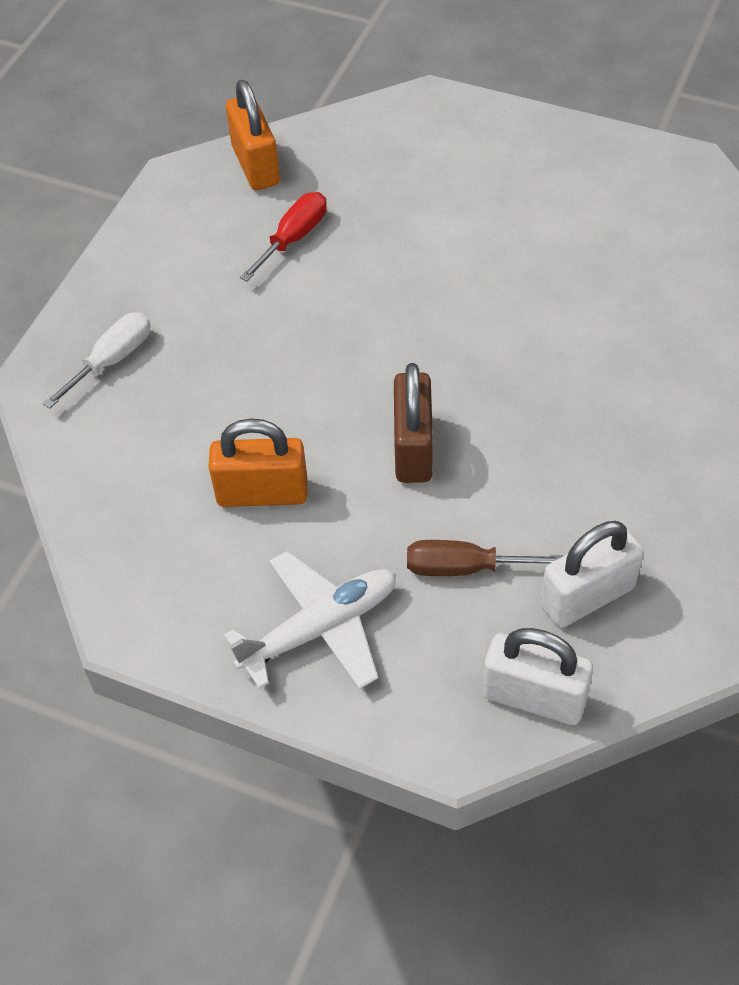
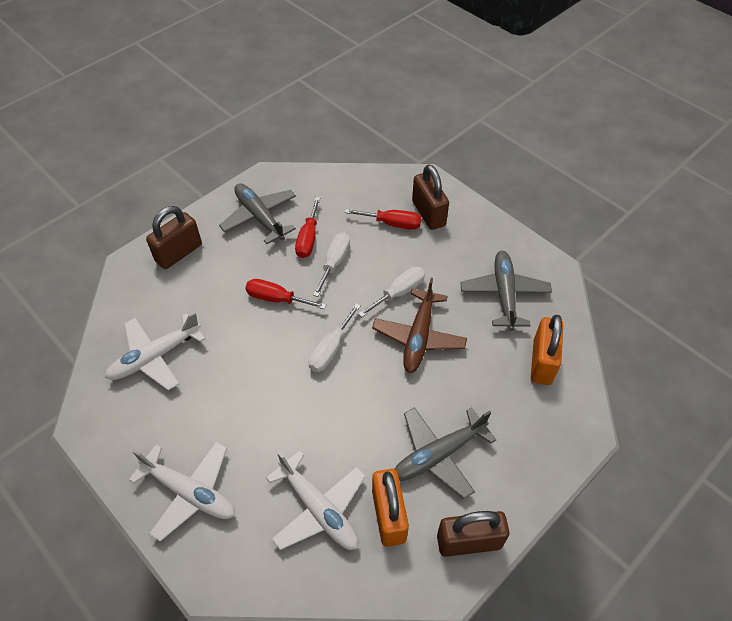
brown padlock: 1 -> 3
brown plane: 0 -> 1
brown screwdriver: 1 -> 0
grey plane: 0 -> 3
red screwdriver: 1 -> 3
white padlock: 2 -> 0
white plane: 1 -> 3
white screwdriver: 1 -> 3

